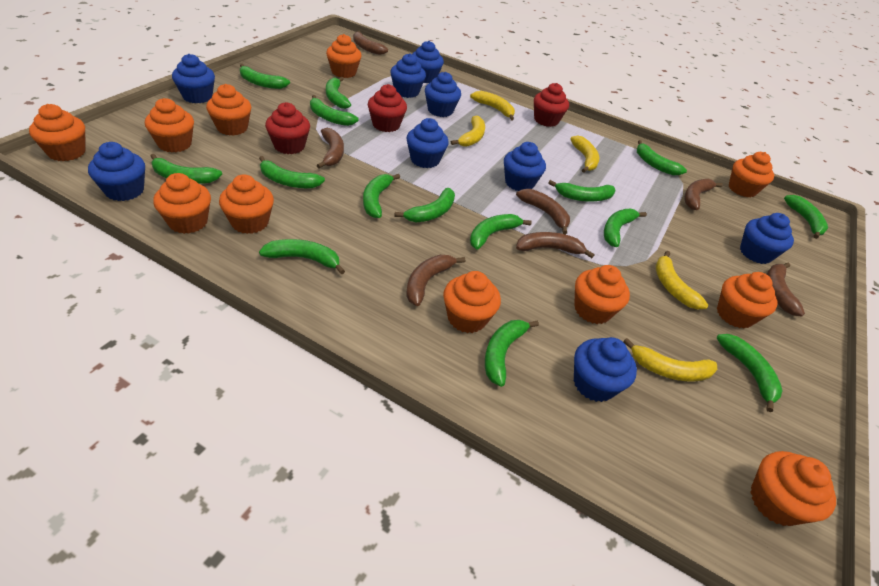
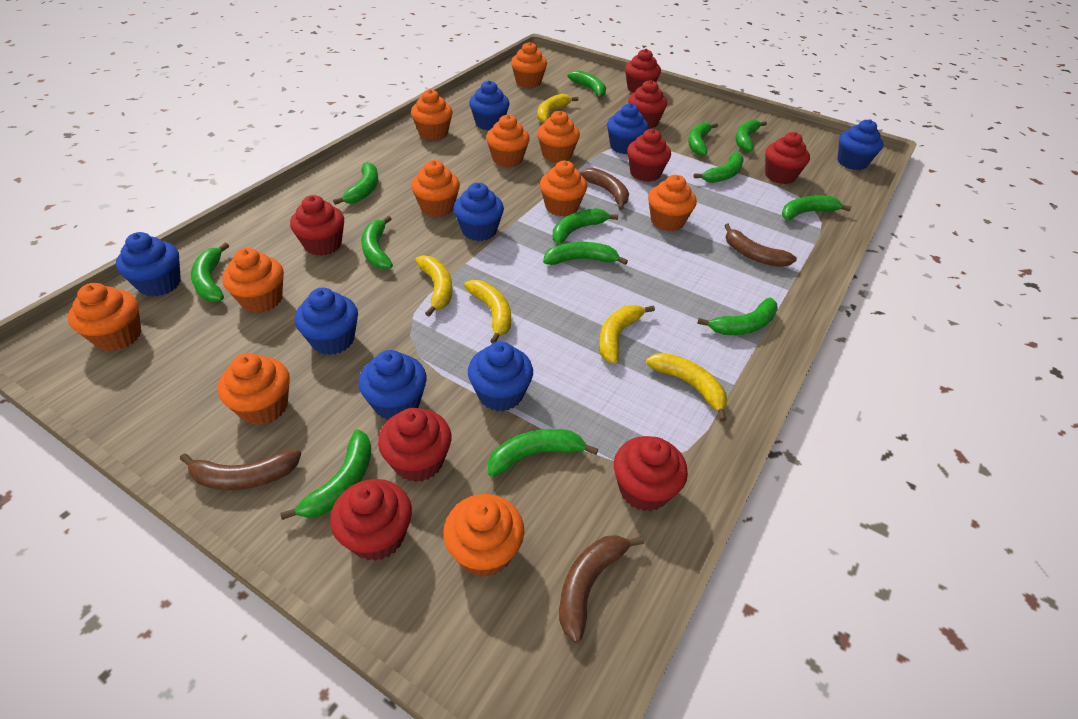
blue cupcake: 9 -> 8
brown banana: 7 -> 4
green banana: 15 -> 13
red cupcake: 3 -> 8

